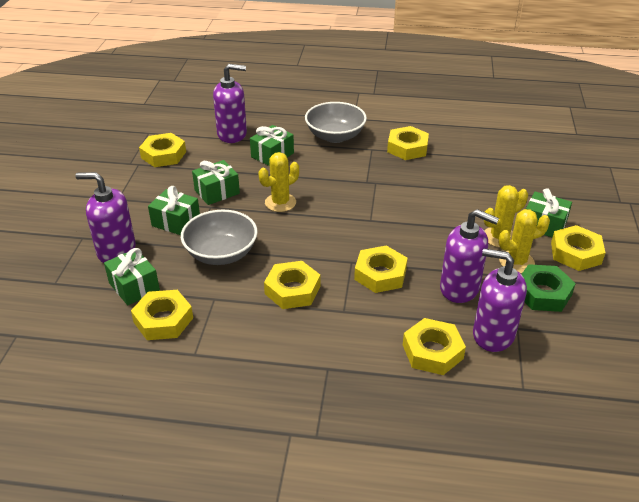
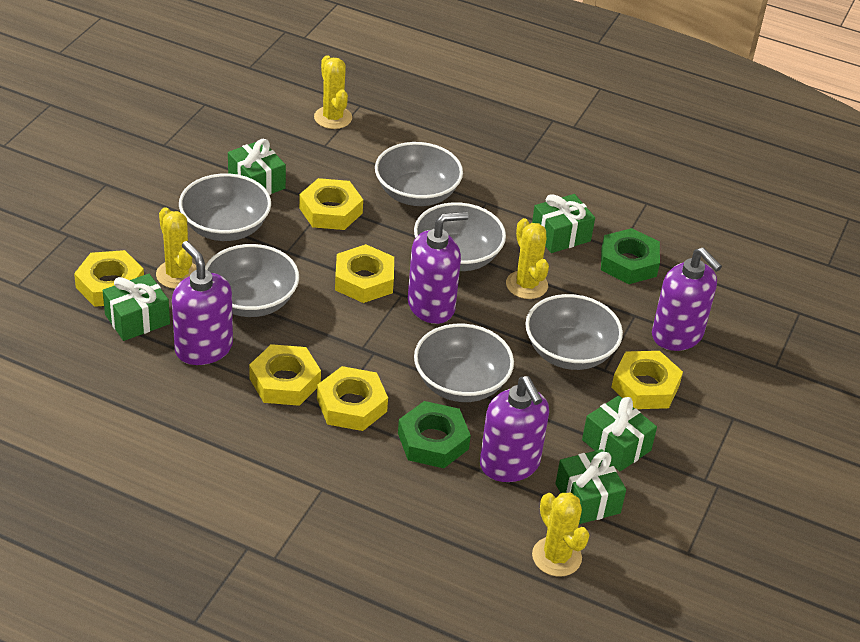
green nut: 1 -> 2
grey bowl: 2 -> 6
yellow cactus: 3 -> 4
yellow nut: 7 -> 6

